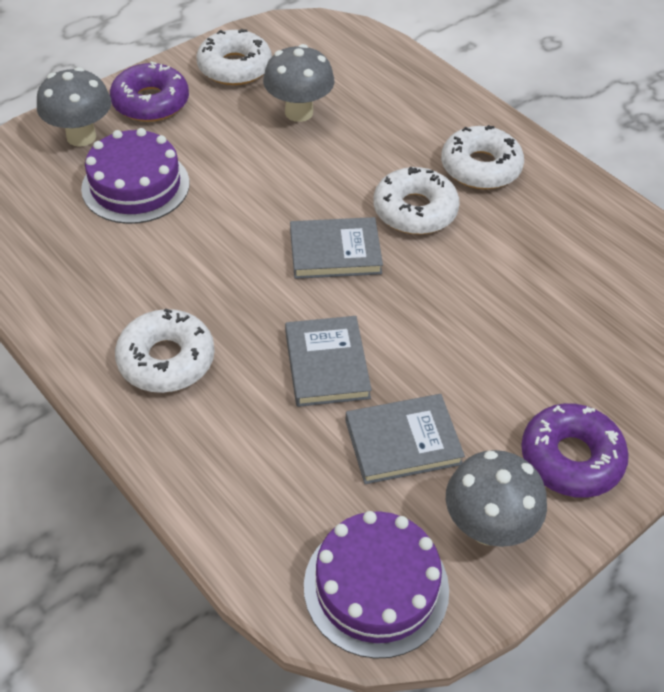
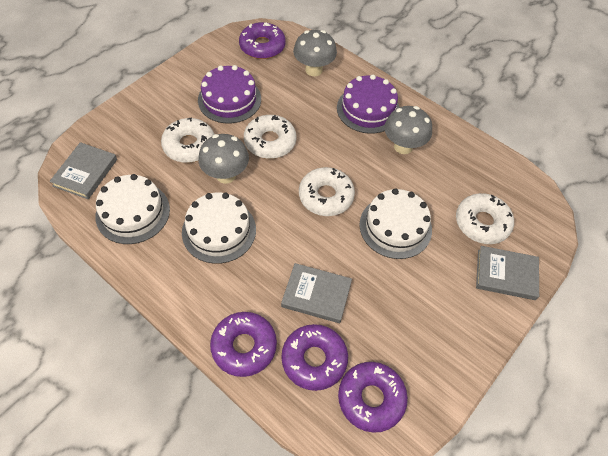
purple donut: 2 -> 4
white cake: 0 -> 3

